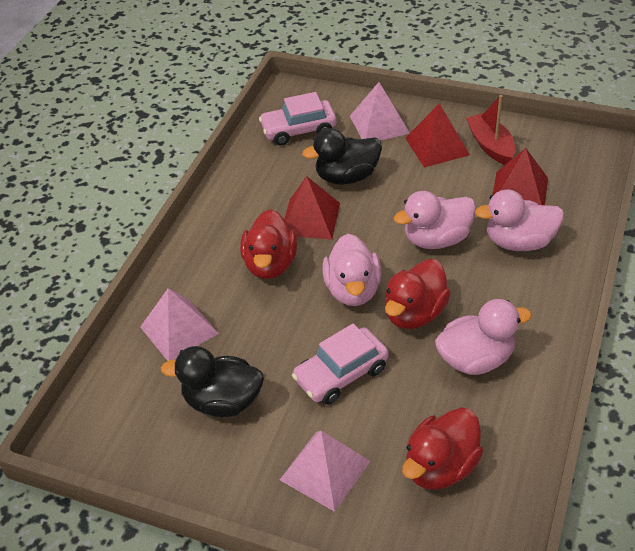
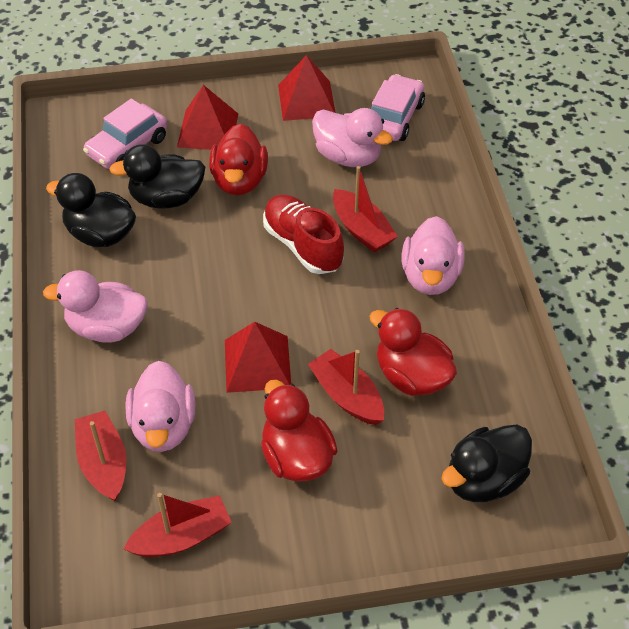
black duck: 2 -> 3
pink pyramid: 3 -> 0
red boat: 1 -> 4
red shoe: 0 -> 1

